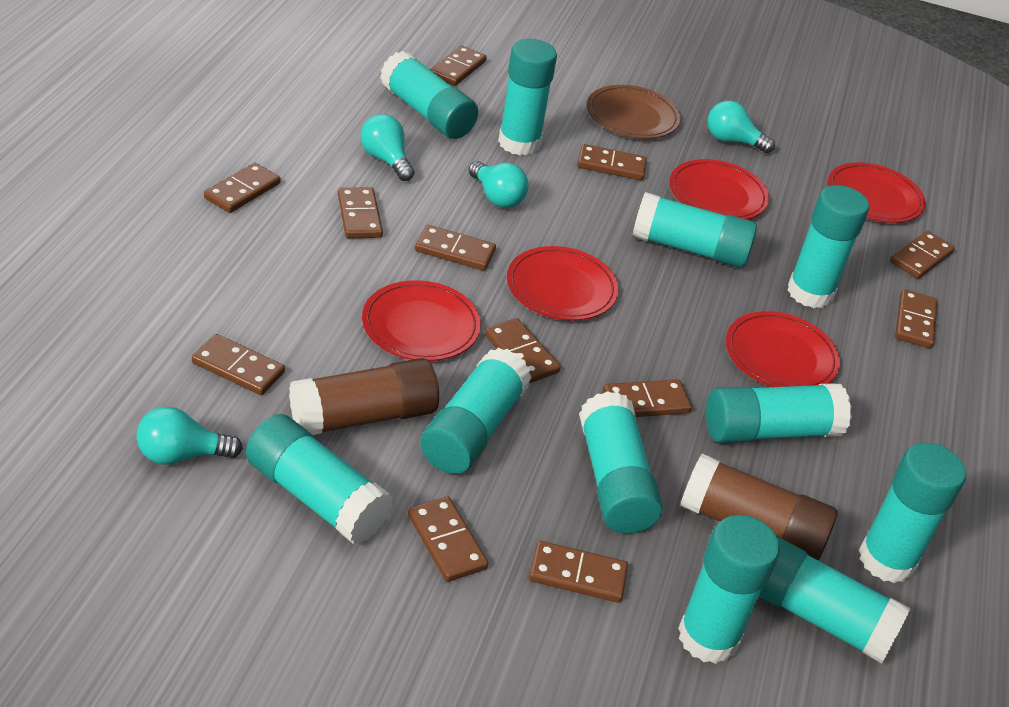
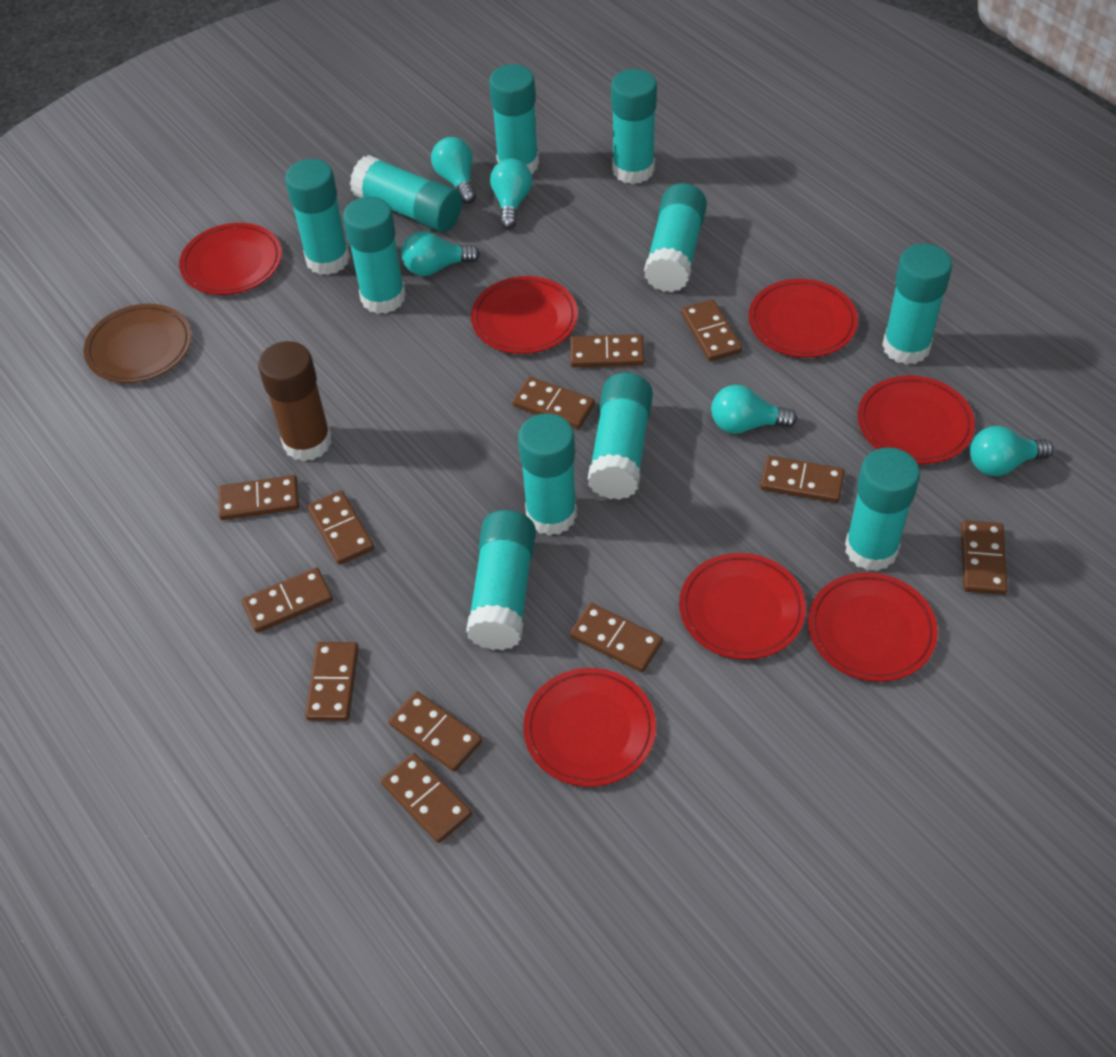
brown glue stick: 2 -> 1
red plate: 5 -> 7
turquoise light bulb: 4 -> 5

